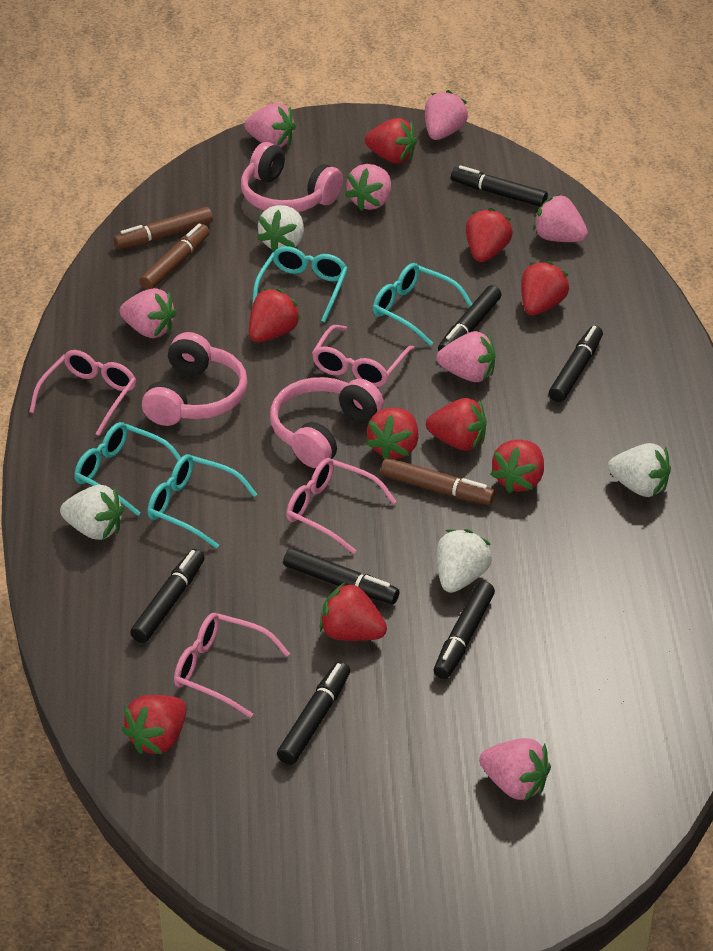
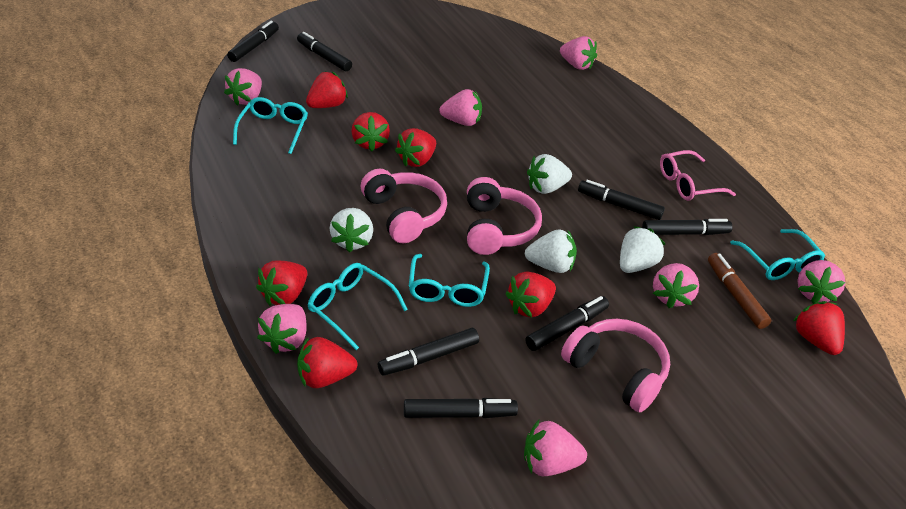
brown marker: 3 -> 1
pink glasses: 4 -> 1
red strawberry: 9 -> 7

